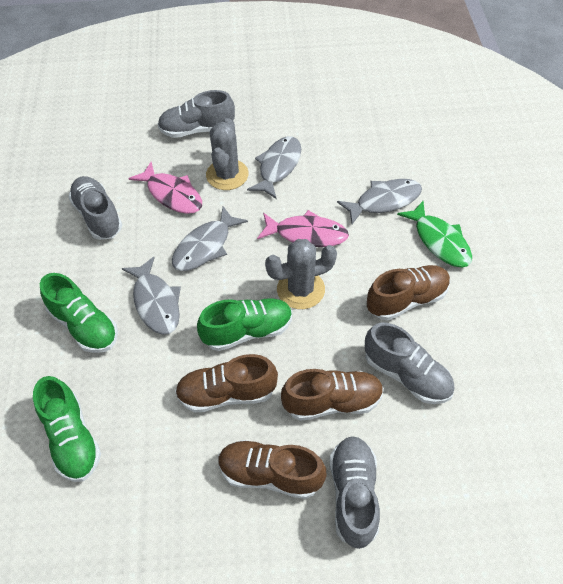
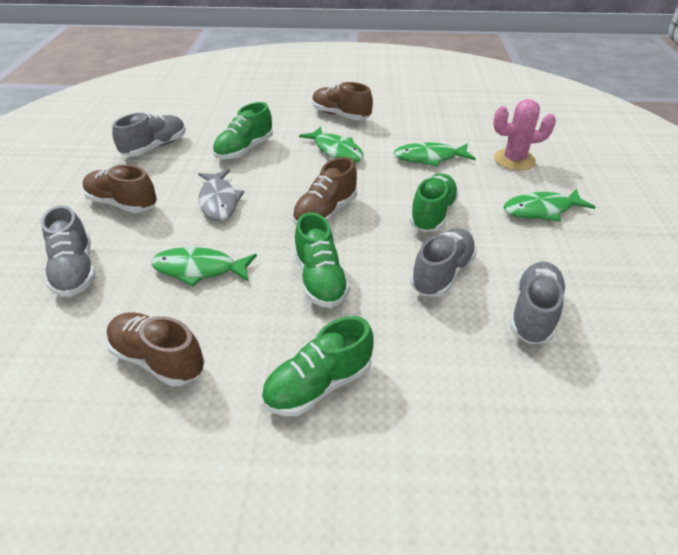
green fish: 1 -> 4
green shoe: 3 -> 4
grey cactus: 2 -> 0
grey fish: 4 -> 1
pink cactus: 0 -> 1
pink fish: 2 -> 0

